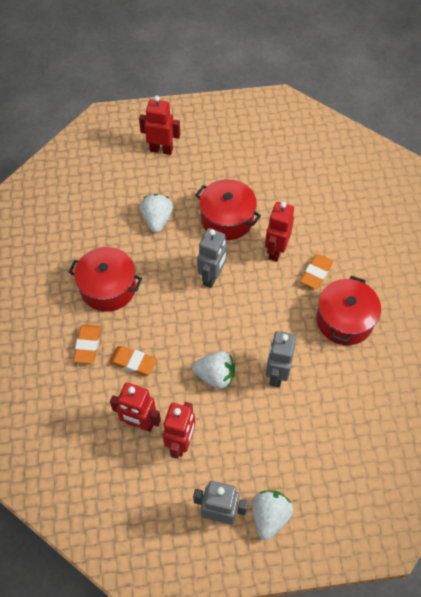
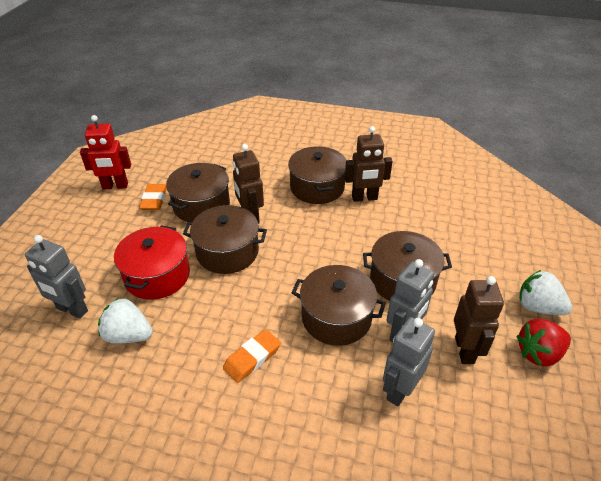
brown pot: 0 -> 5
brown robot: 0 -> 3
orange eraser: 3 -> 2
red pot: 3 -> 1
red robot: 4 -> 1
red strawberry: 0 -> 1
white strawberry: 3 -> 2

